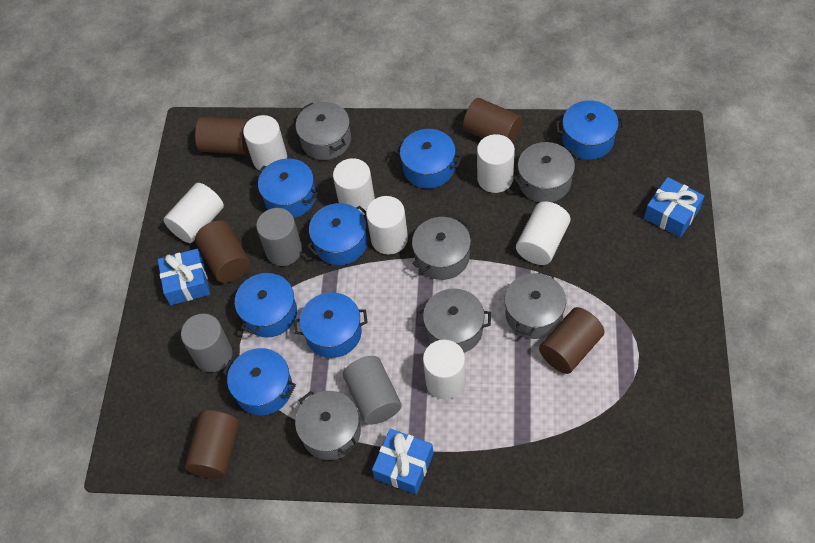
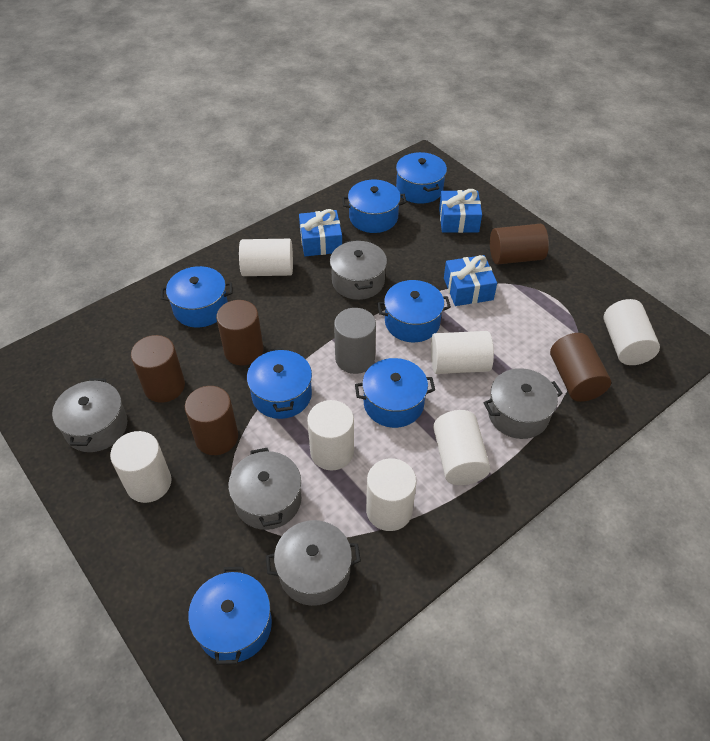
grey cylinder: 3 -> 1
grey pot: 6 -> 5

